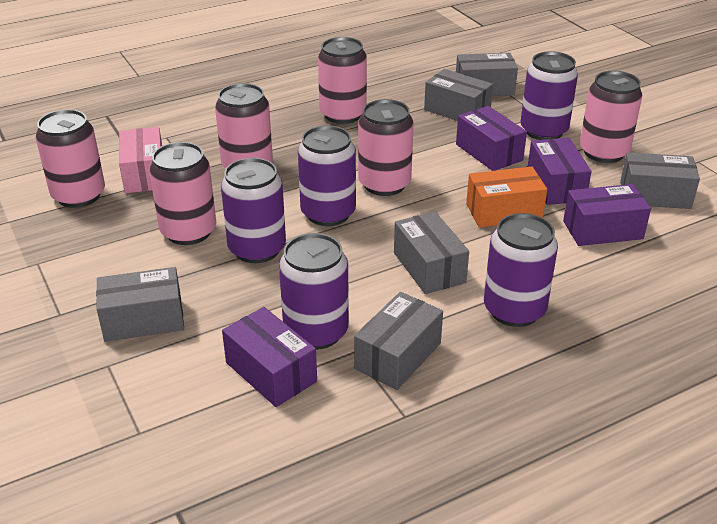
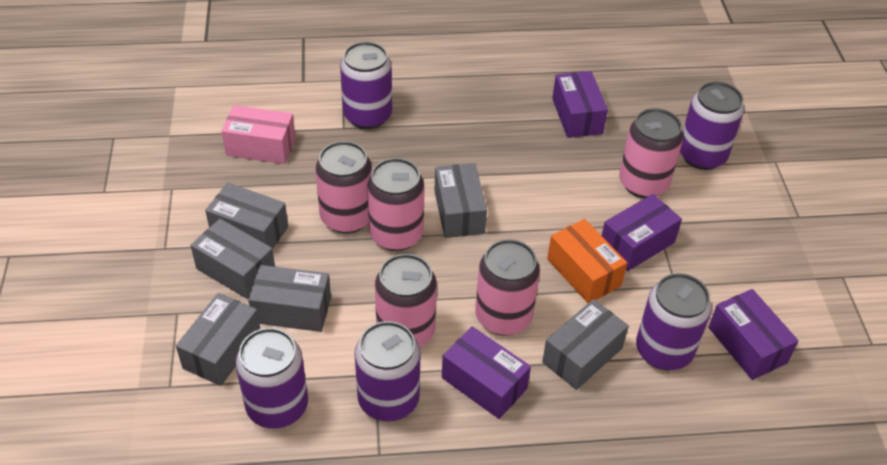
pink can: 6 -> 5

